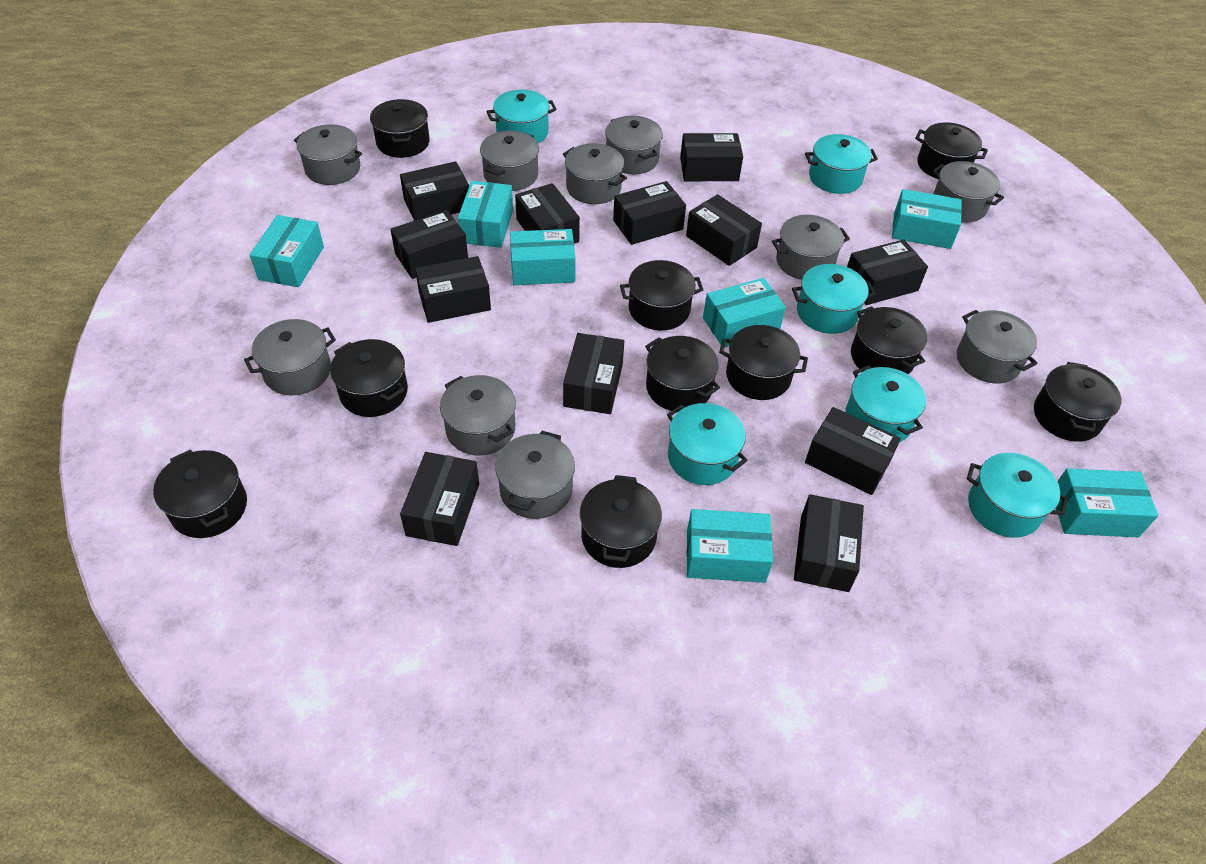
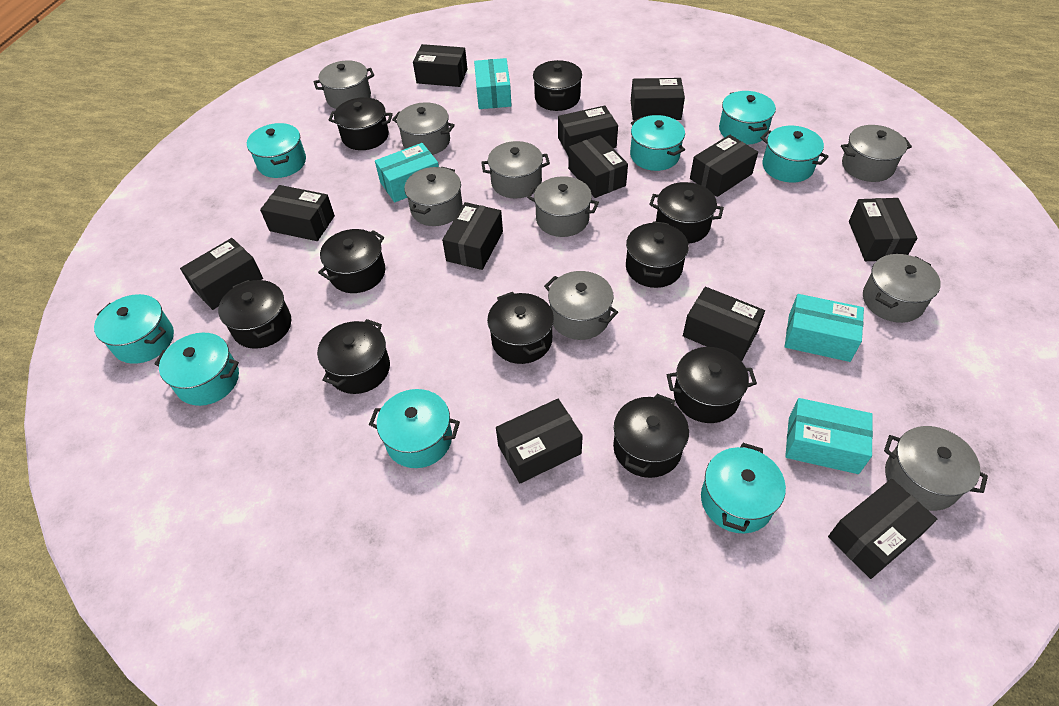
grey pot: 10 -> 9
turquoise box: 7 -> 4
turquoise pot: 6 -> 8

